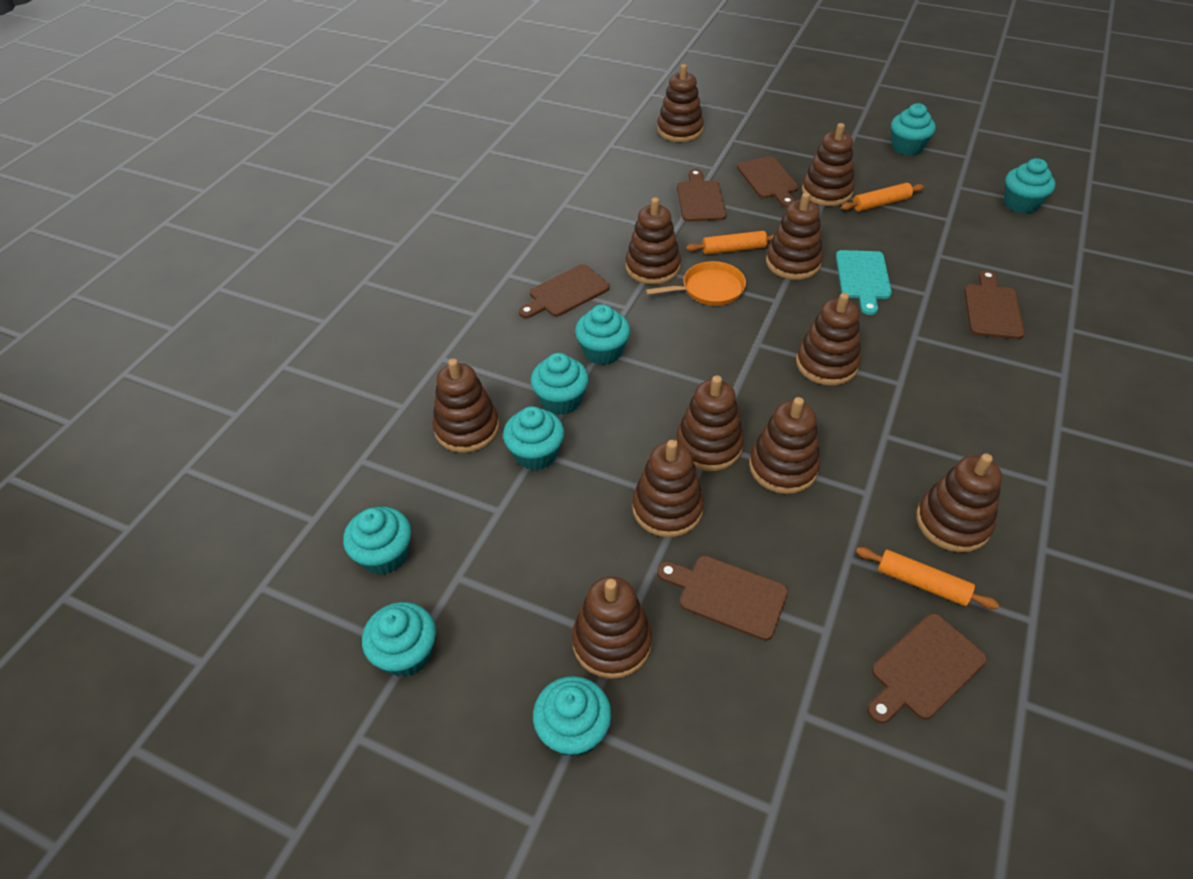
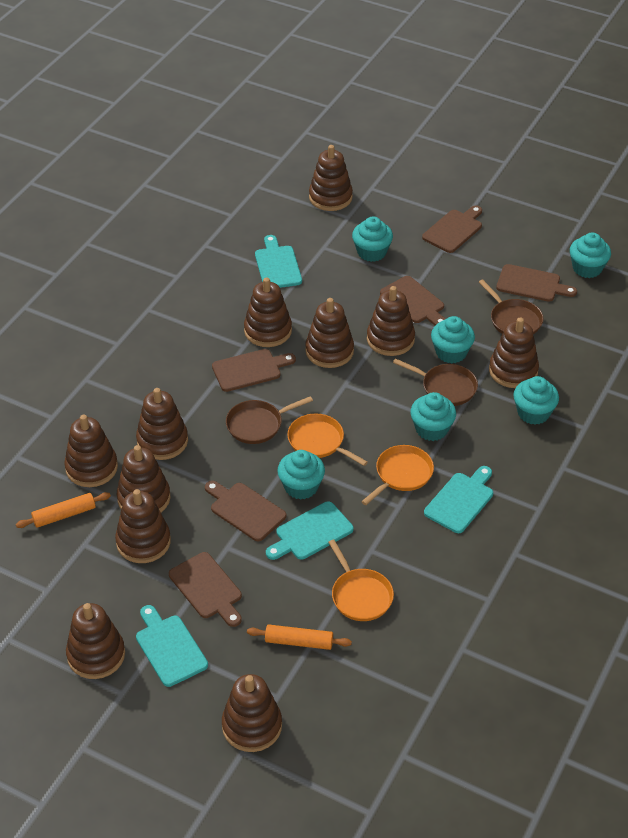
brown pan: 0 -> 3
orange pan: 1 -> 3
orange rolling pin: 3 -> 2
turquoise cupcake: 8 -> 6
turquoise cutting board: 1 -> 4

